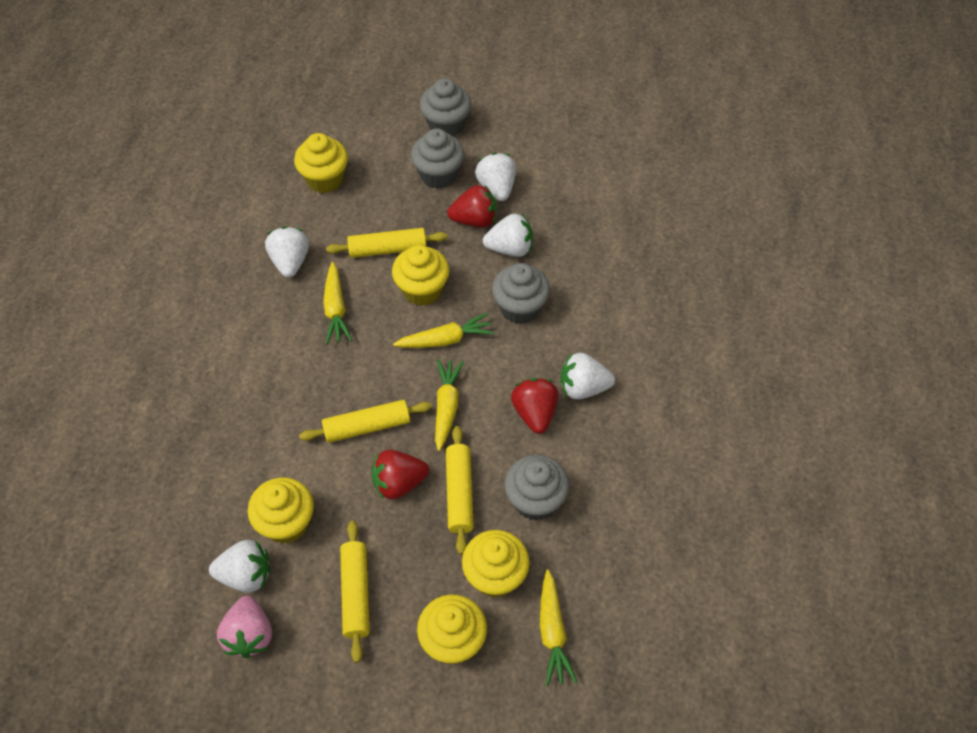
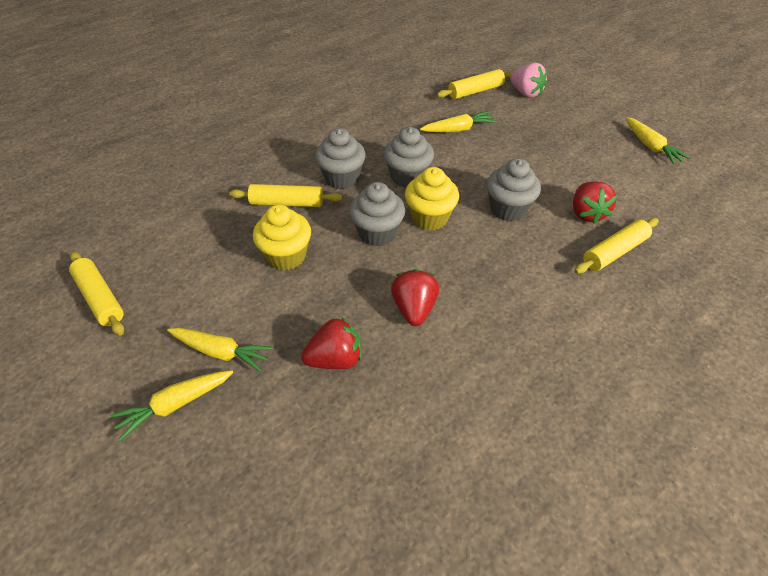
white strawberry: 5 -> 0
yellow cupcake: 5 -> 2

